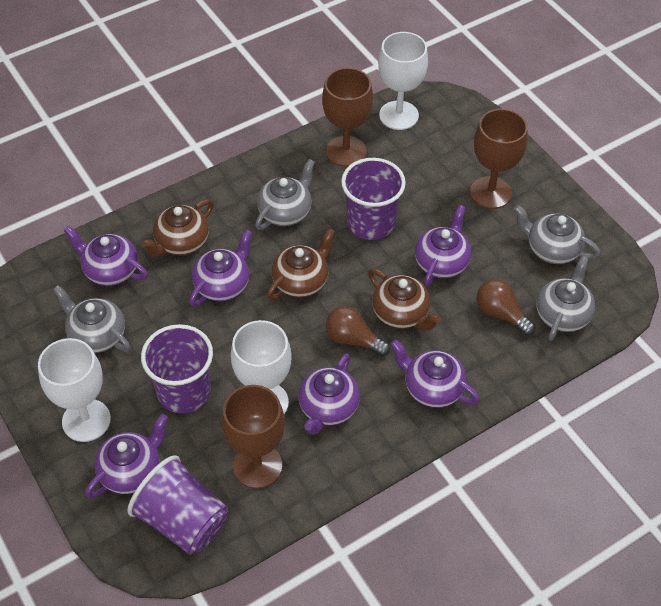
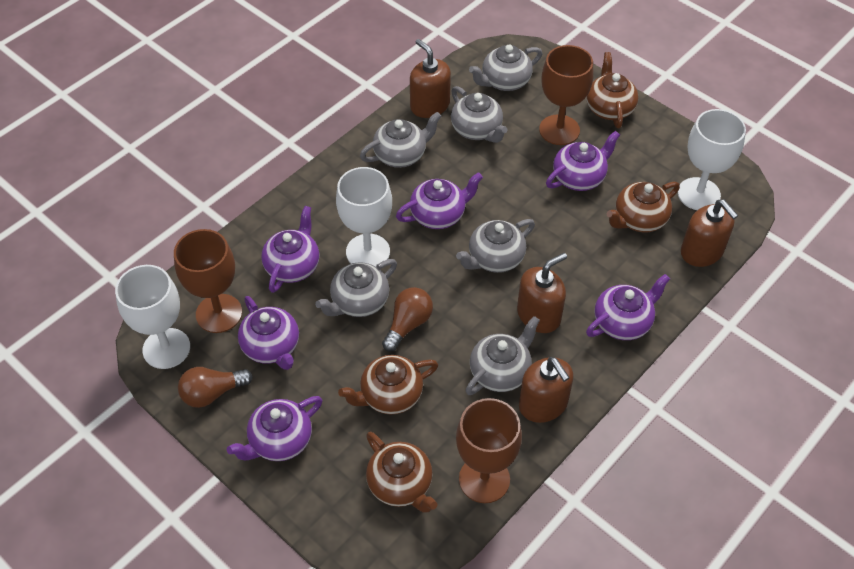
brown soap dispenser: 0 -> 4
brown teapot: 3 -> 4
grey teapot: 4 -> 6
purple cup: 3 -> 0

